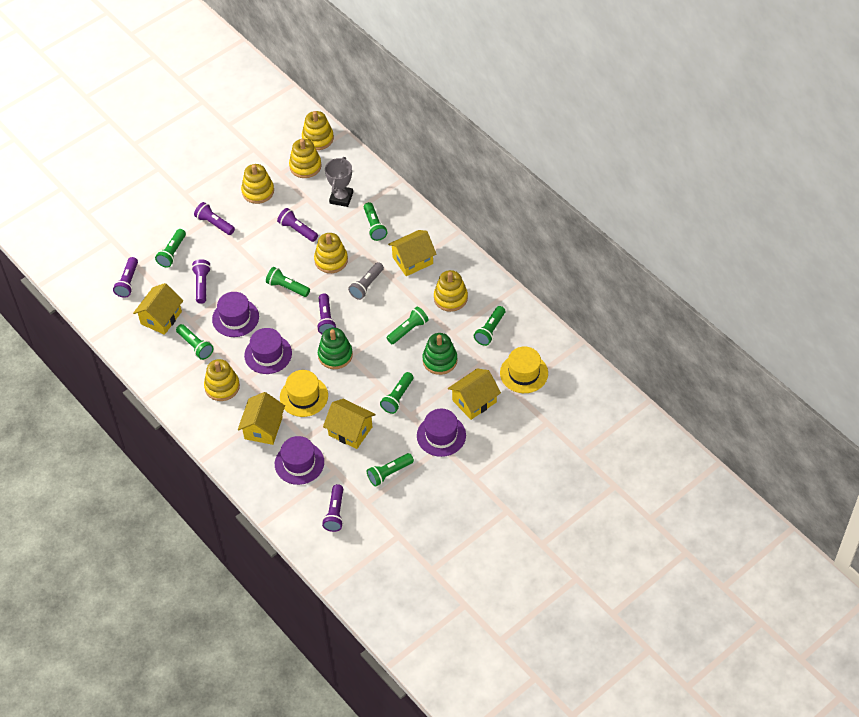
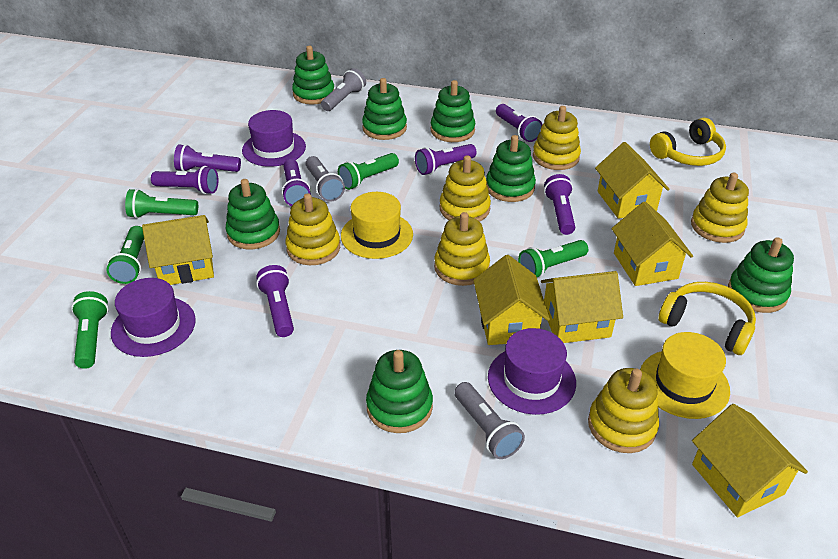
green flashlight: 8 -> 5
green stacking toy: 2 -> 7
grey flashlight: 1 -> 3
grey trophy: 1 -> 0
purple flashlight: 6 -> 7
purple hat: 4 -> 3
yellow headphones: 0 -> 2
yellow house: 5 -> 6

